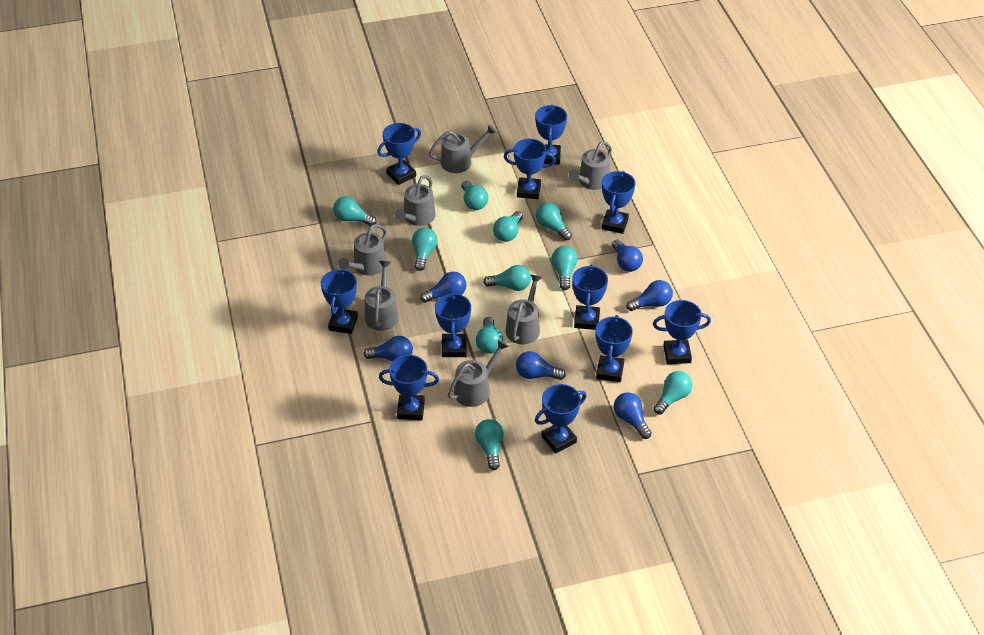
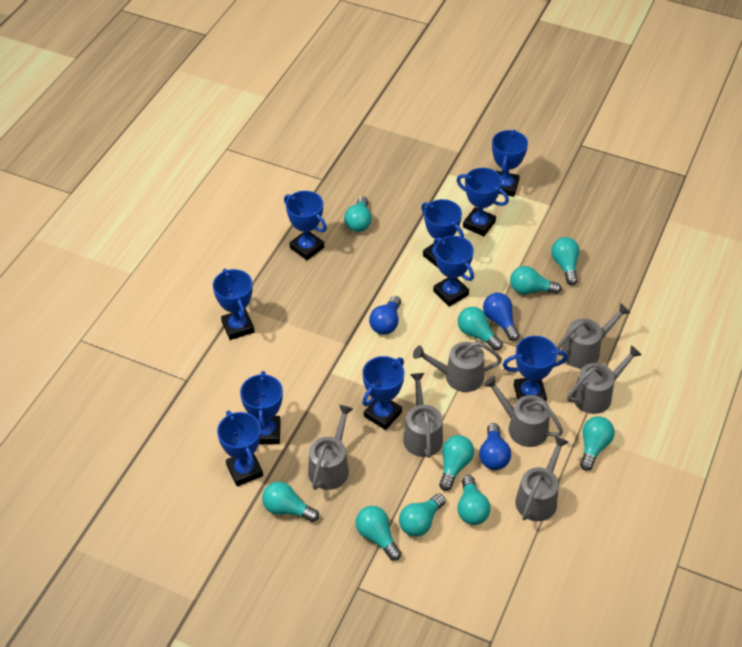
blue light bulb: 6 -> 3
blue trophy: 11 -> 10

